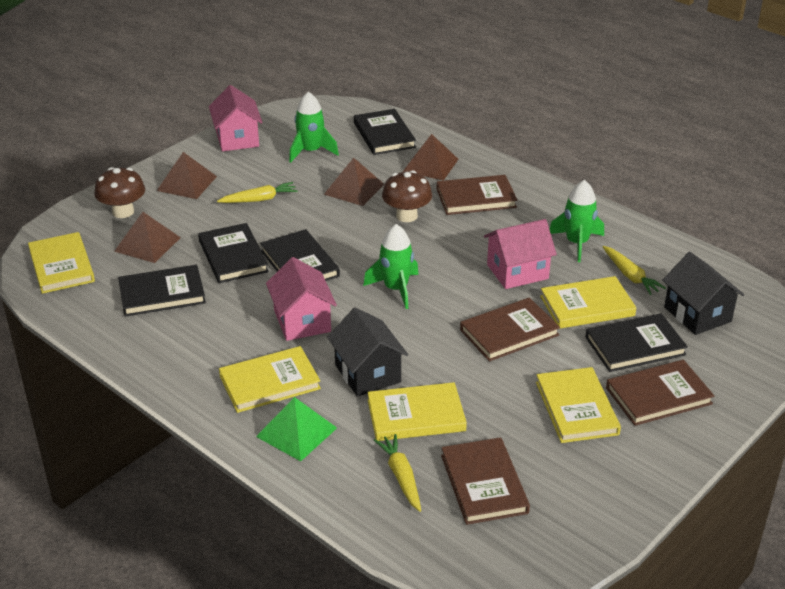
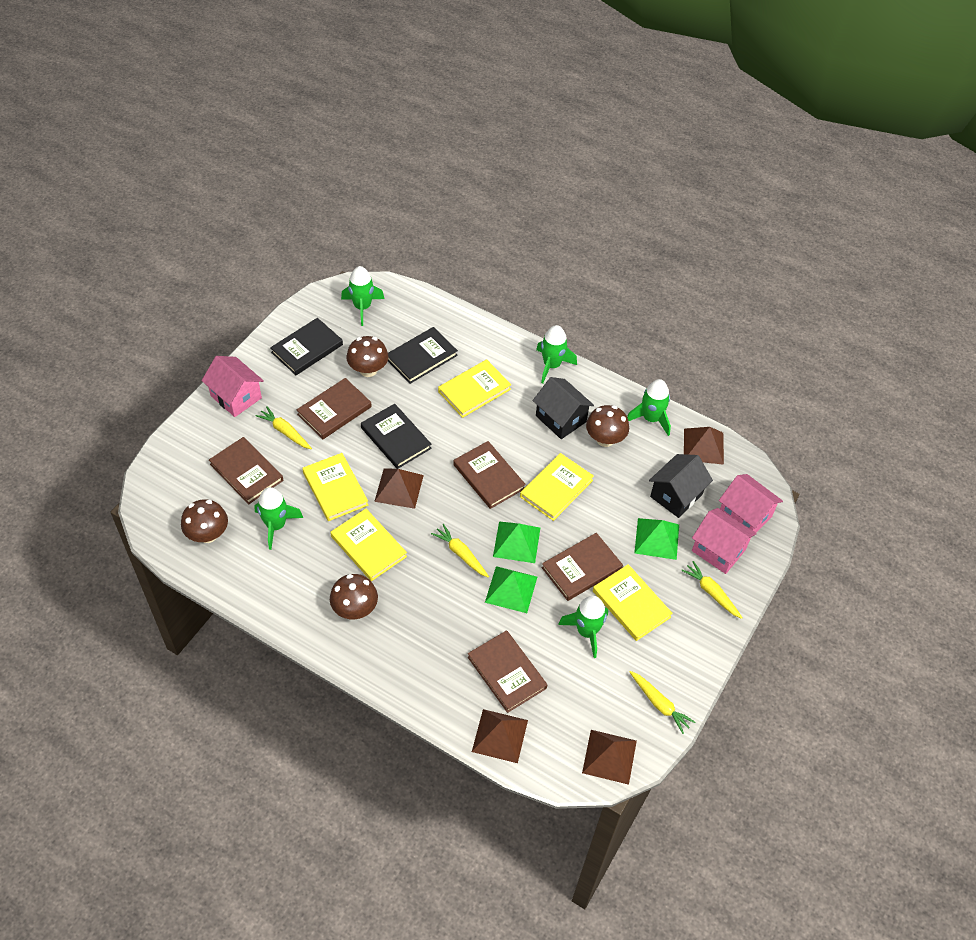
black book: 5 -> 3
brown book: 4 -> 5
brown mushroom: 2 -> 4
green pyramid: 1 -> 3
green rocket: 3 -> 5
yellow carrot: 3 -> 4

